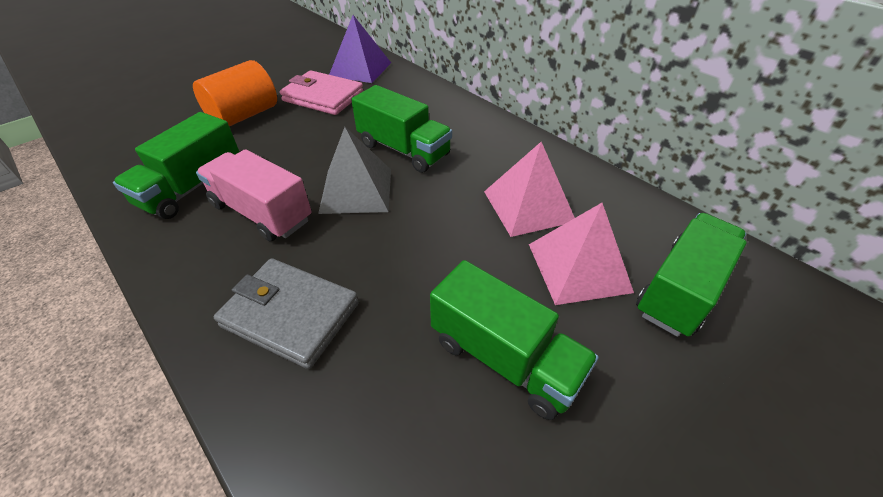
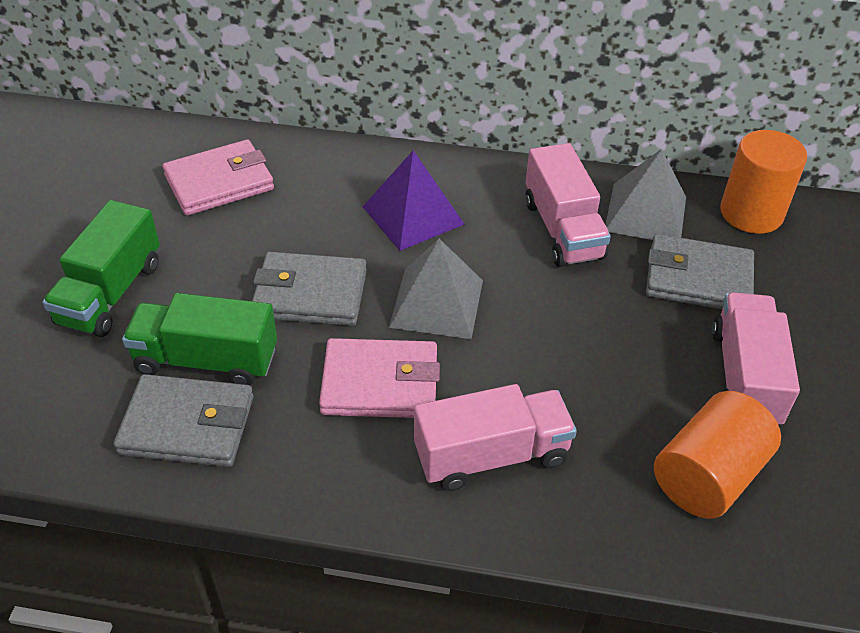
green truck: 4 -> 2
grey pyramid: 1 -> 2
grey wallet: 1 -> 3
orange cylinder: 1 -> 2
pink pyramid: 2 -> 0
pink truck: 1 -> 3
pink wallet: 1 -> 2

